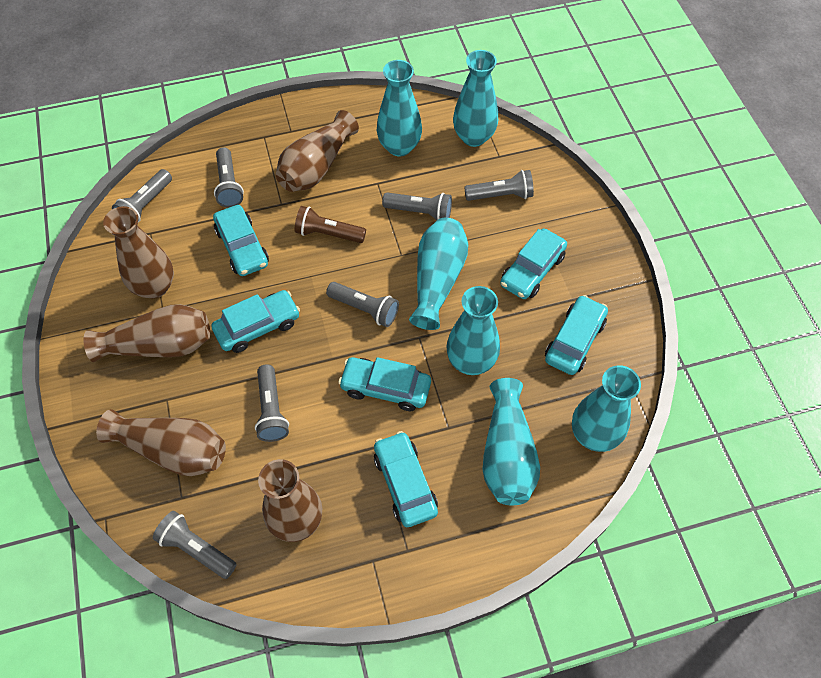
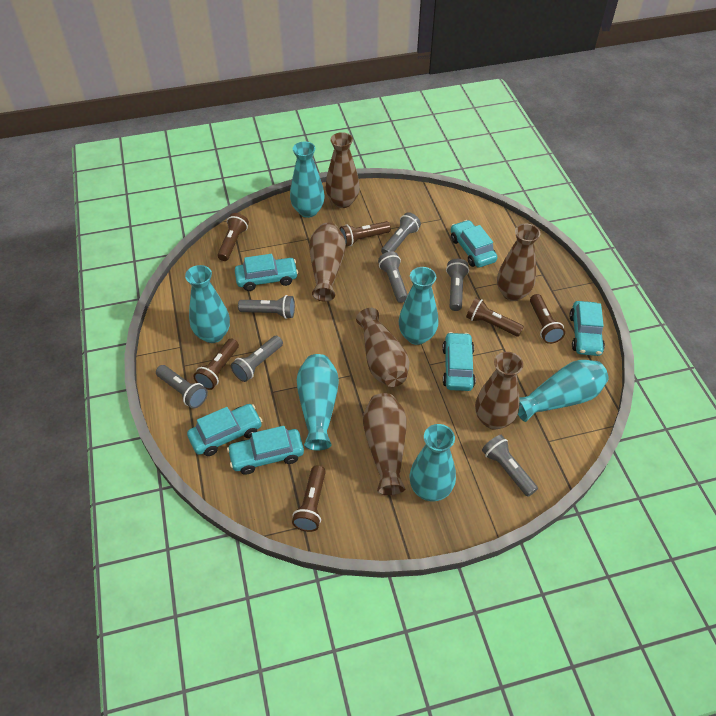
brown flashlight: 1 -> 6
brown vase: 5 -> 6

